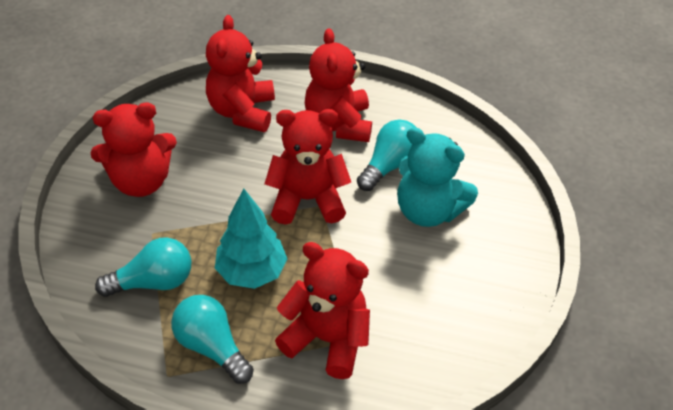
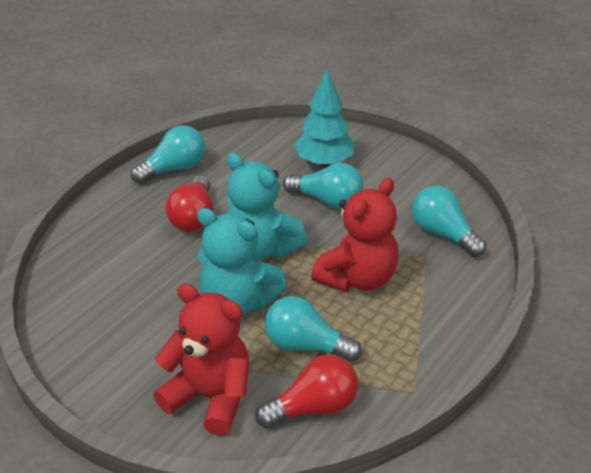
red light bulb: 0 -> 2
red teddy bear: 5 -> 2
turquoise light bulb: 3 -> 4
turquoise teddy bear: 1 -> 2

